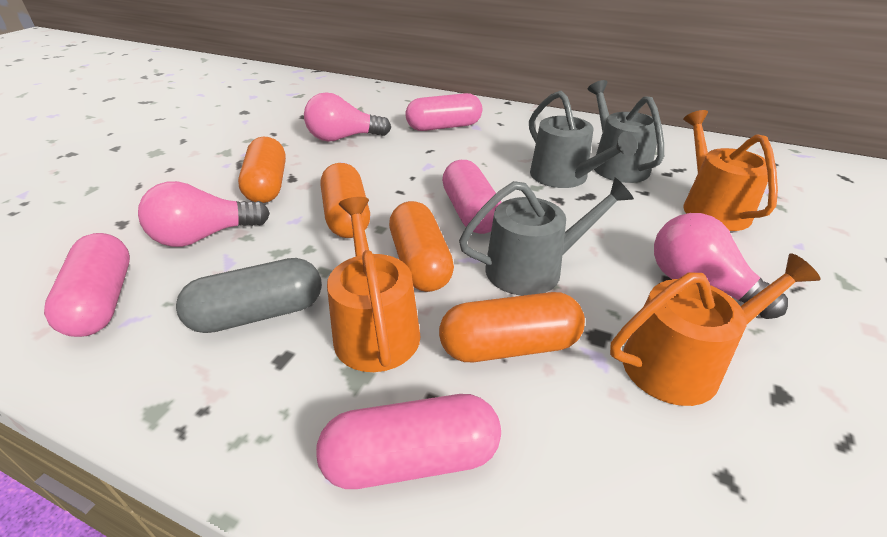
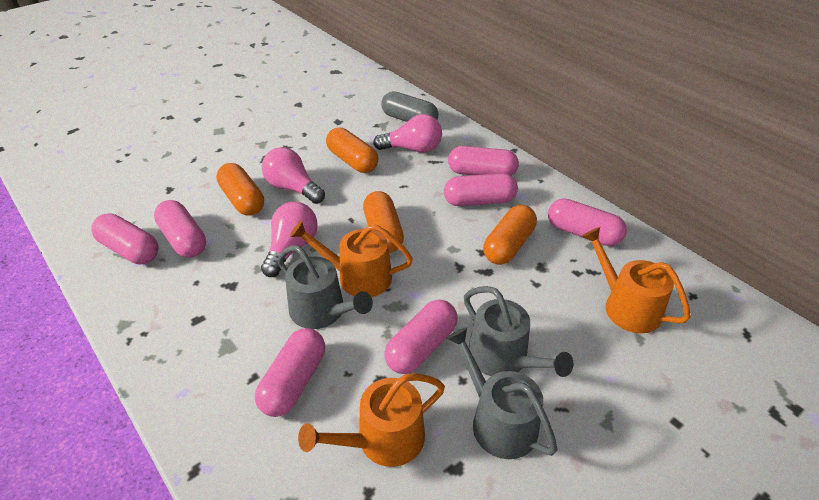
pink capsule: 4 -> 7

